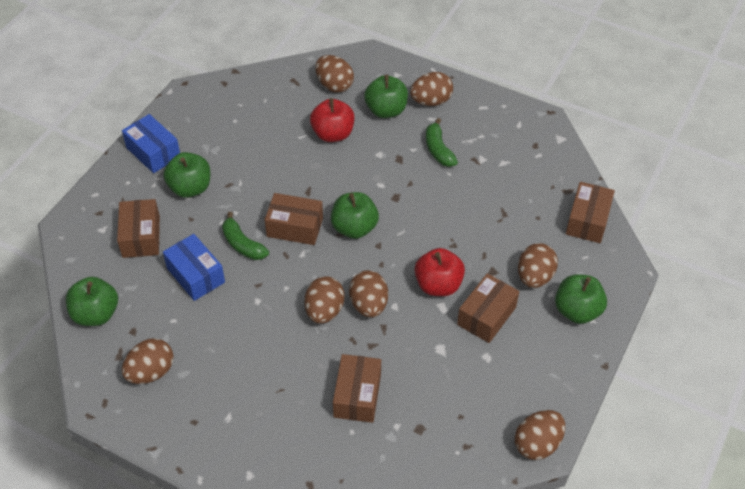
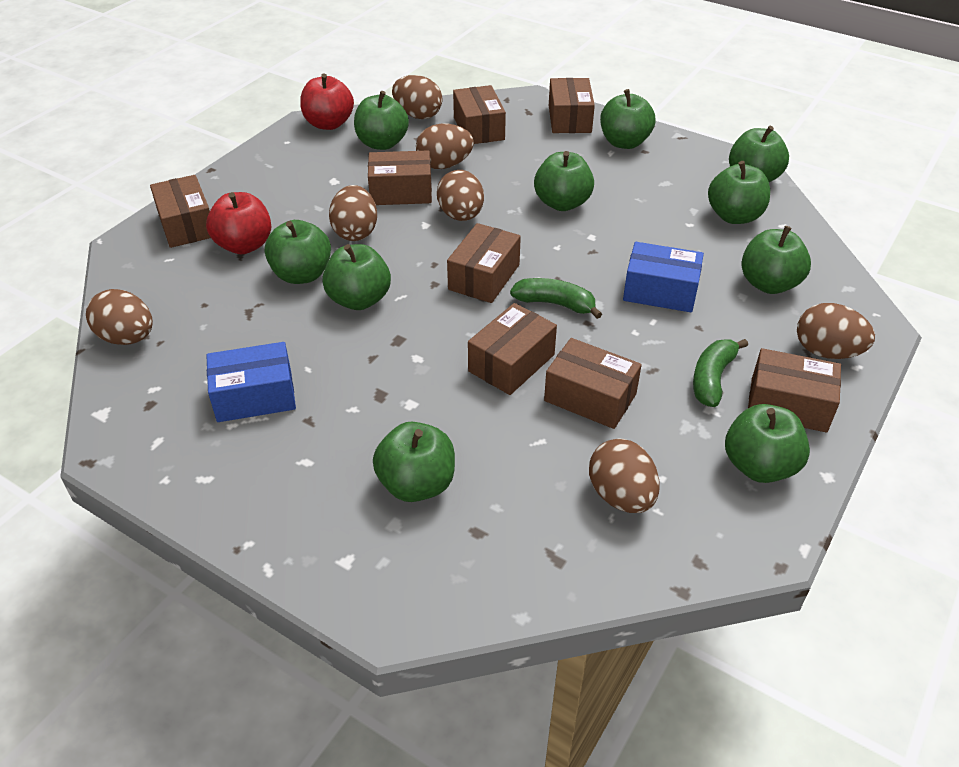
brown box: 5 -> 8
green apple: 5 -> 10

